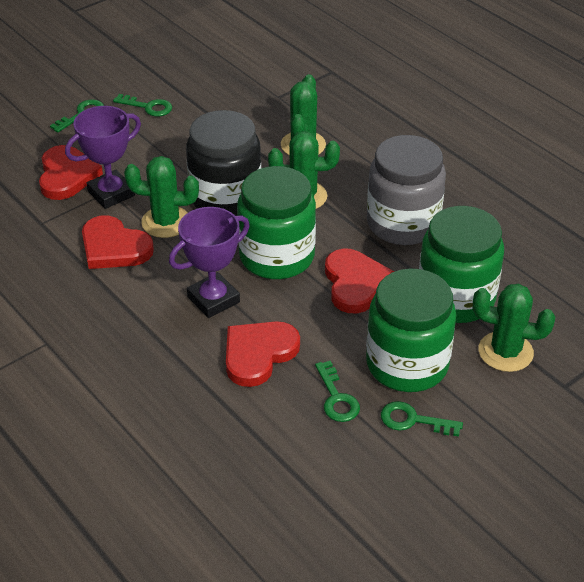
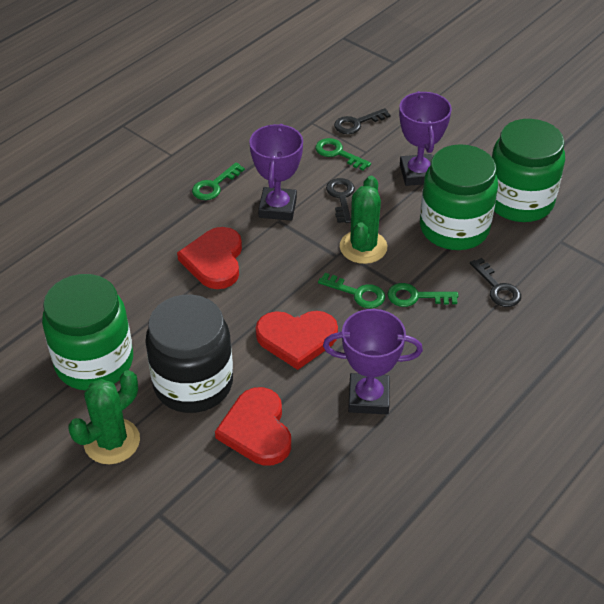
black key: 0 -> 3
green cactus: 4 -> 2
grey jar: 1 -> 0
purple trophy: 2 -> 3
red heart: 4 -> 3

